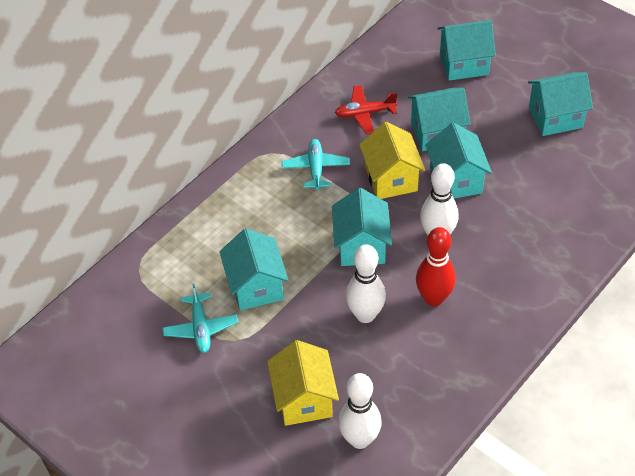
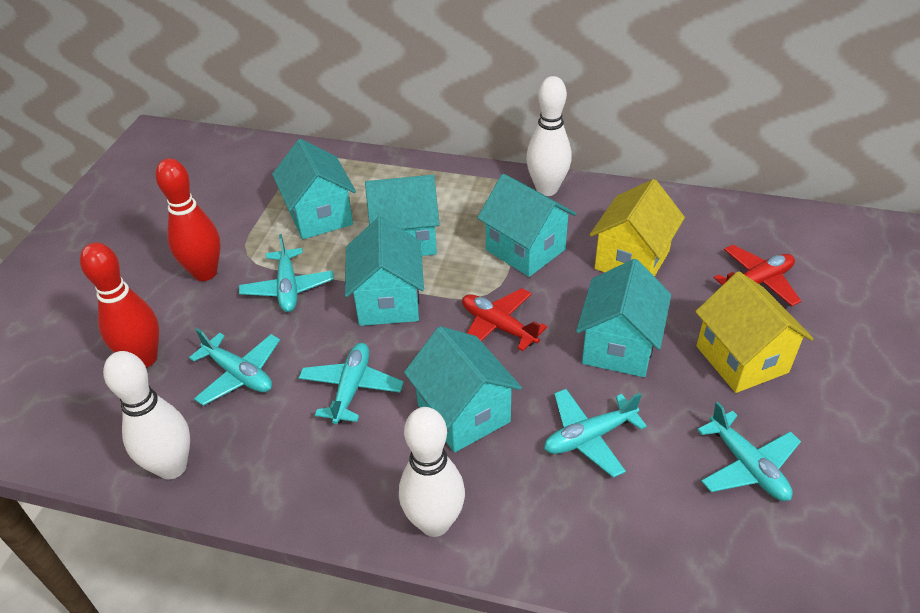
red bowling pin: 1 -> 2
red plane: 1 -> 2
turquoise plane: 2 -> 5

